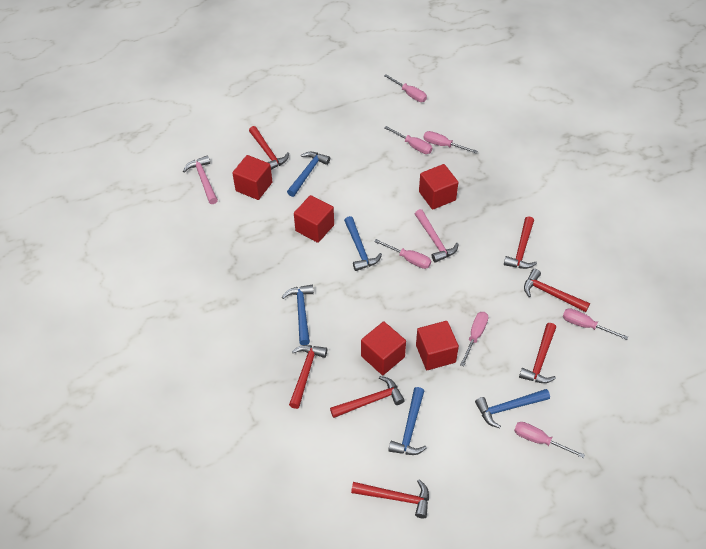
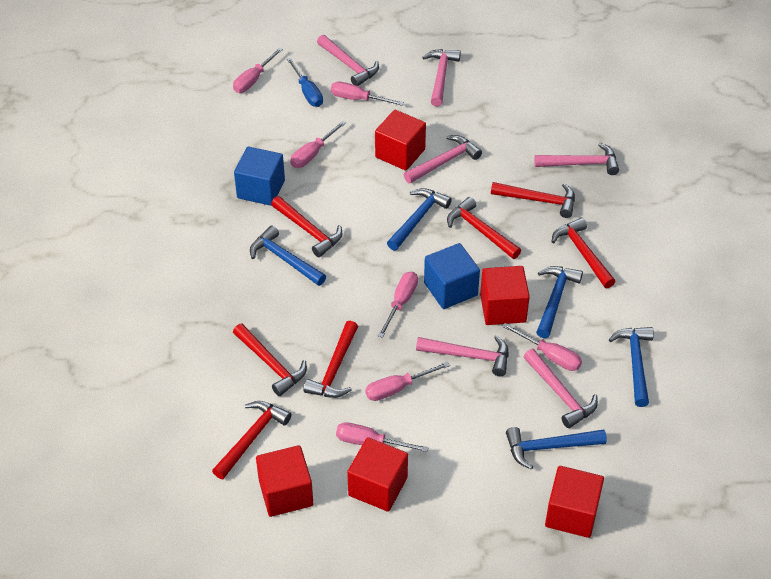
blue cube: 0 -> 2
blue screwdriver: 0 -> 1
pink hammer: 2 -> 6

